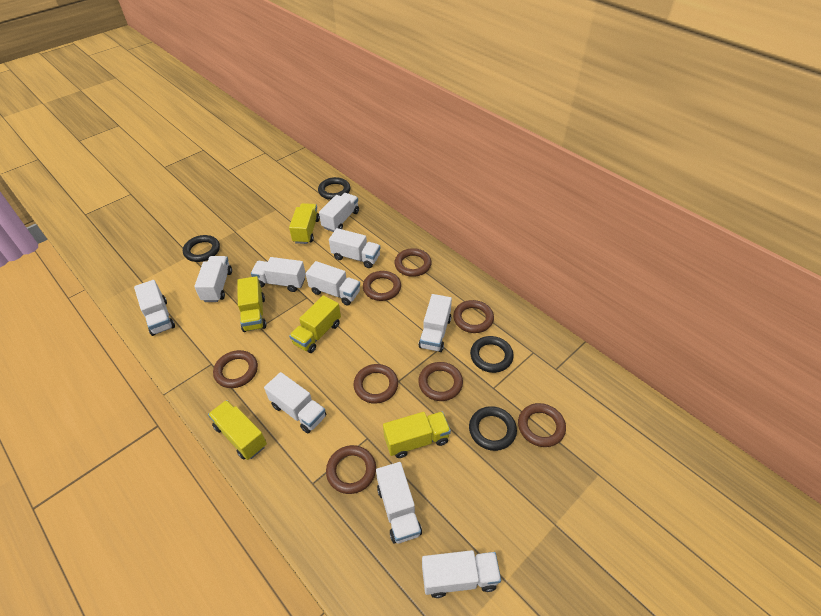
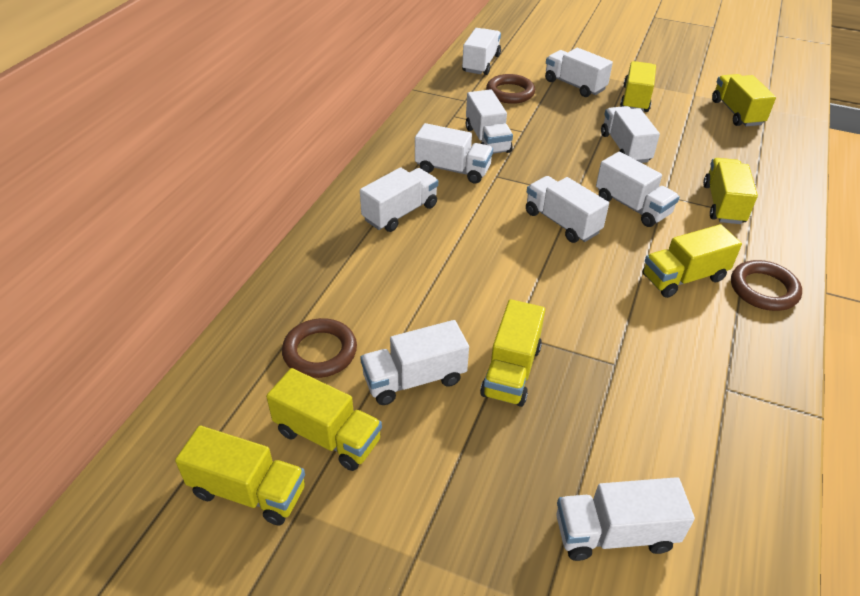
black ring: 4 -> 0
brown ring: 8 -> 3
yellow truck: 5 -> 7

